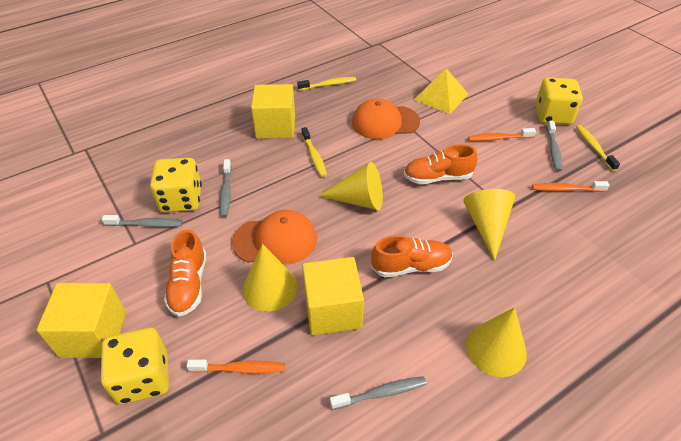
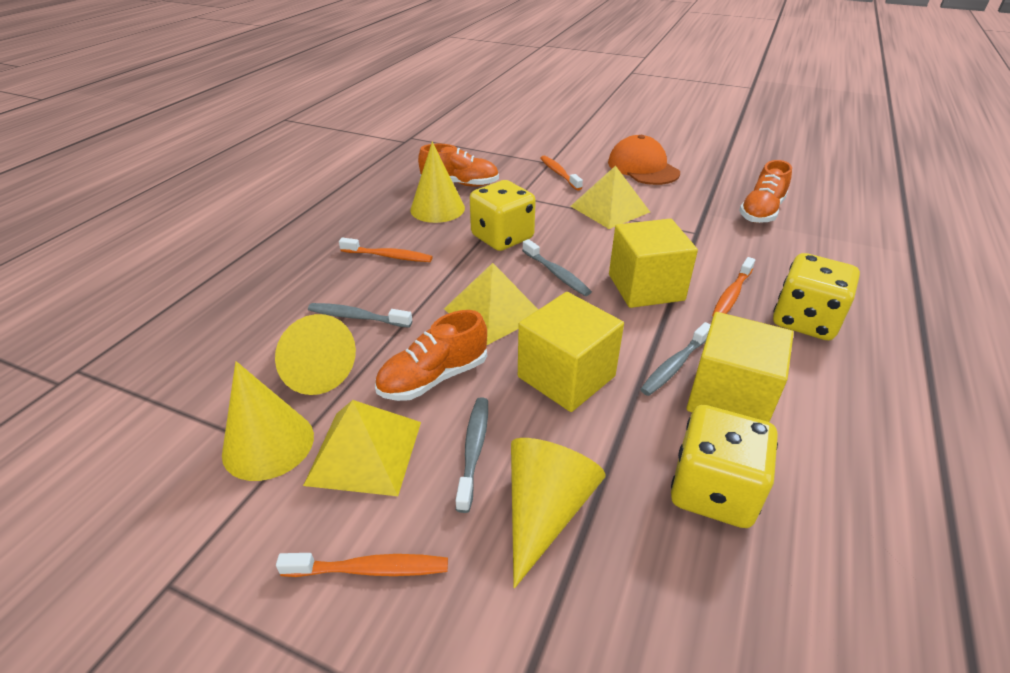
orange cap: 2 -> 1
orange toothbrush: 3 -> 4
yellow pyramid: 1 -> 3
yellow toothbrush: 3 -> 0

